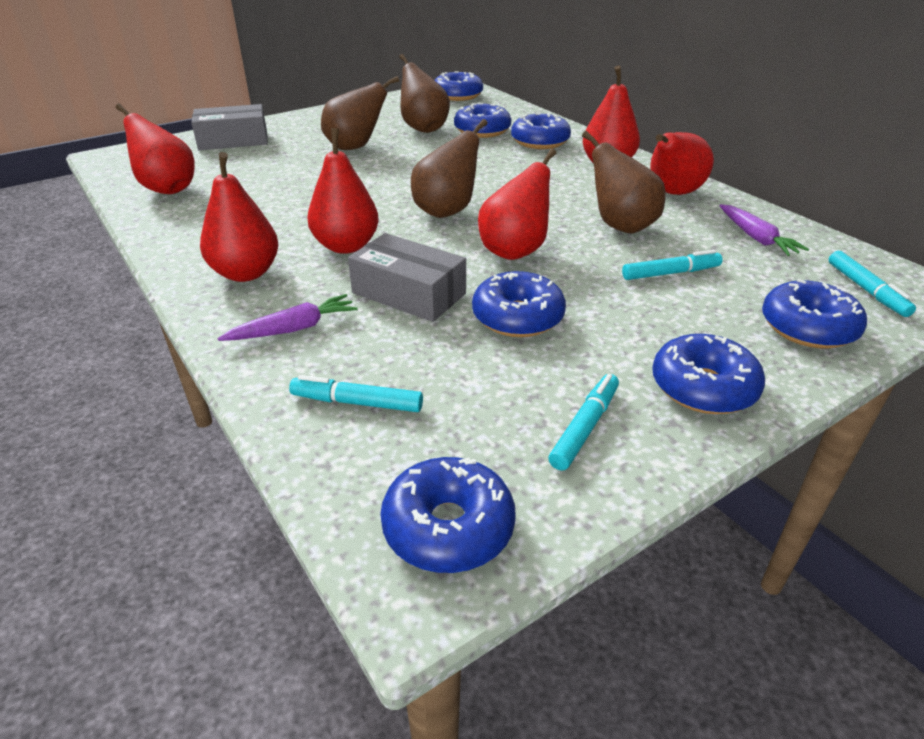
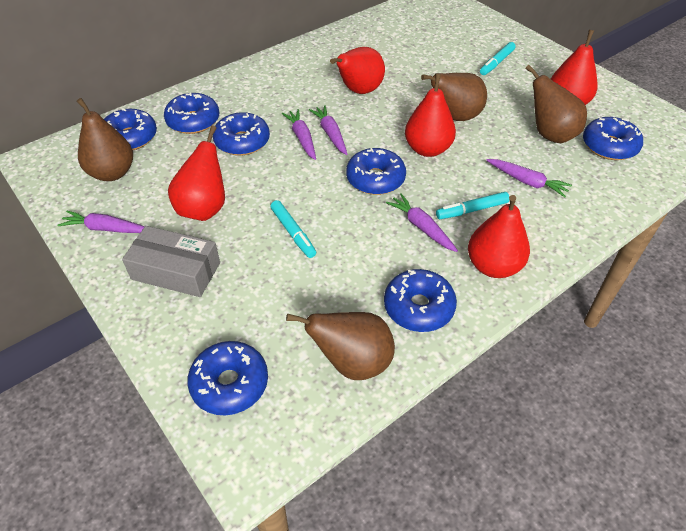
grey box: 2 -> 1
purple carrot: 2 -> 5
red pear: 6 -> 5
turquoise marker: 4 -> 3

